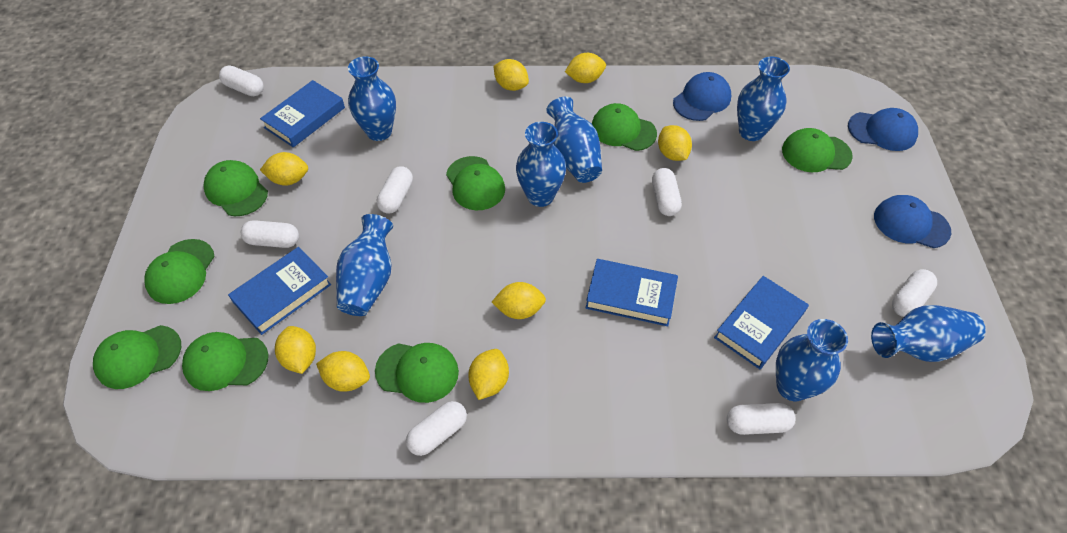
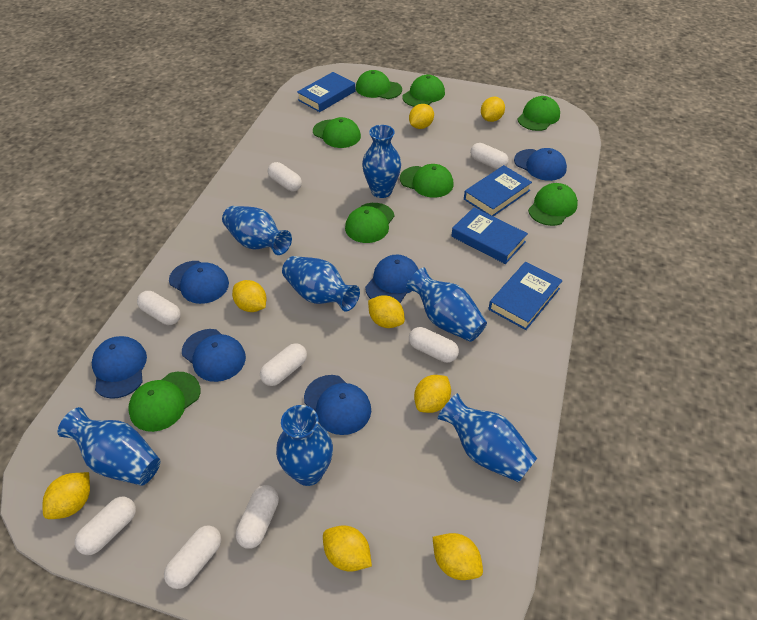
blue cap: 3 -> 6
white capsule: 7 -> 8

